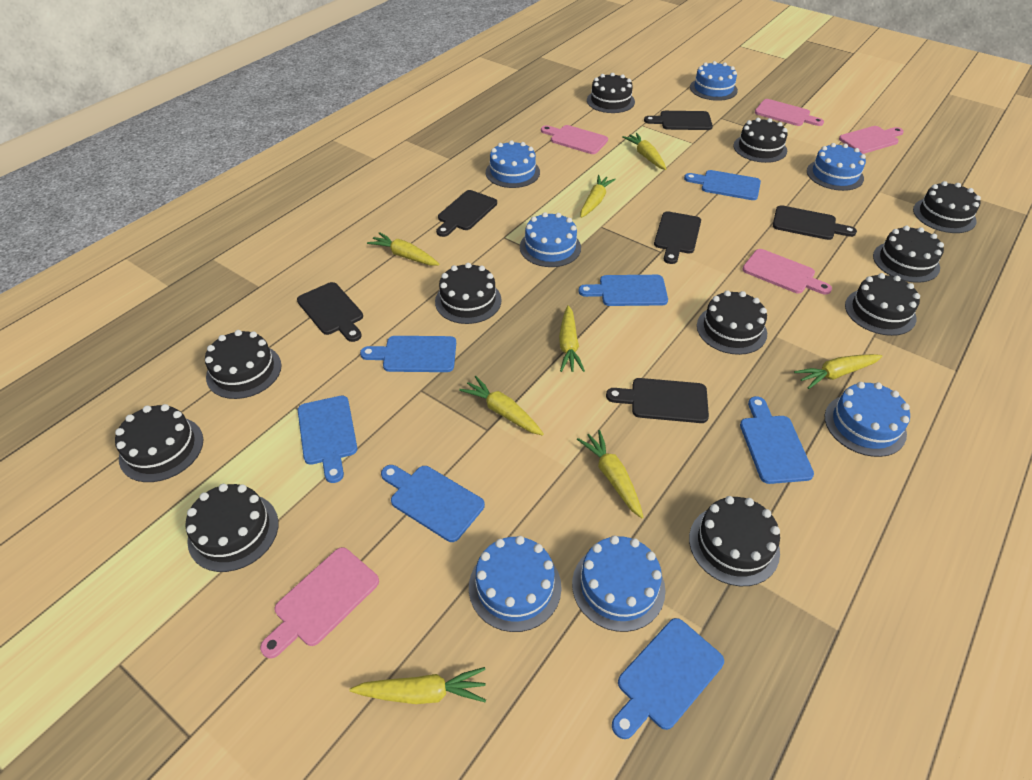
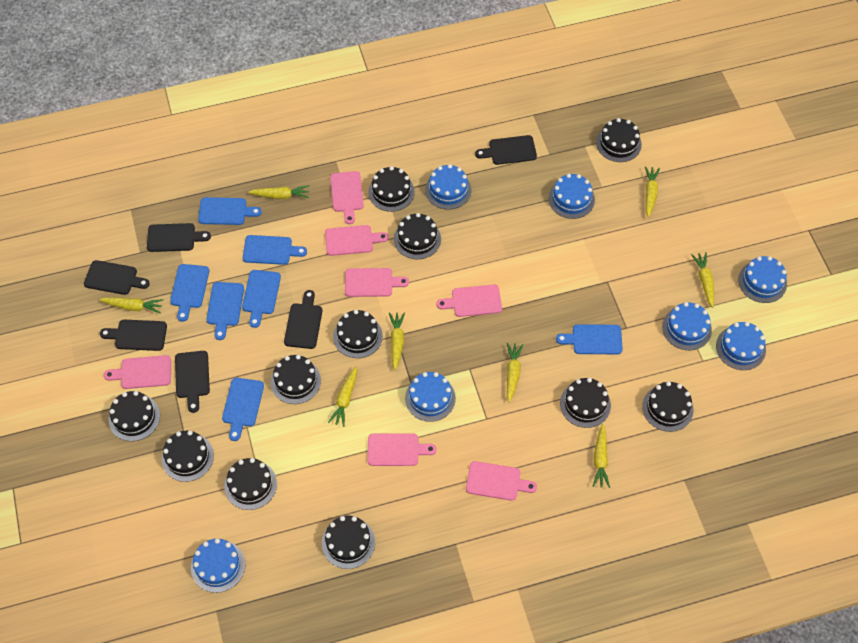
pink cutting board: 5 -> 7

